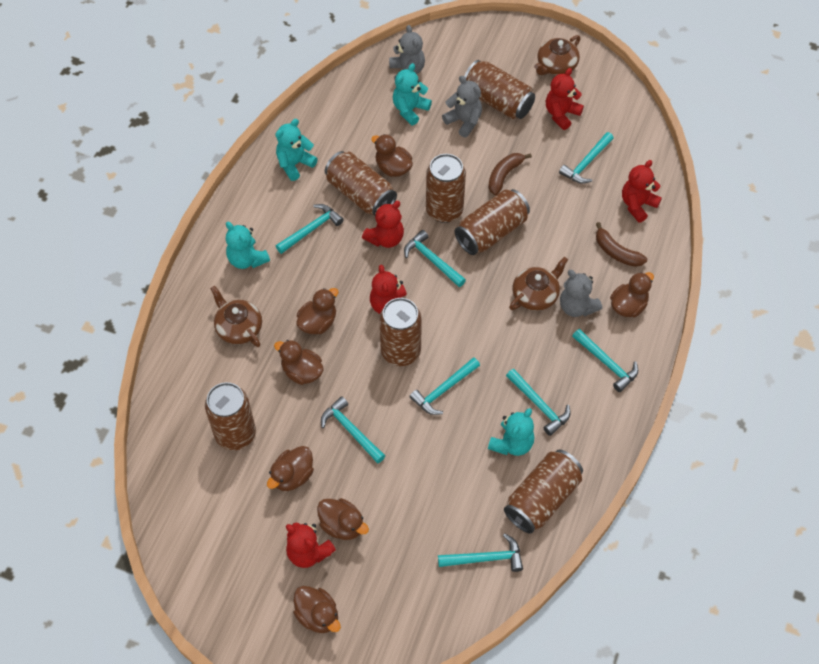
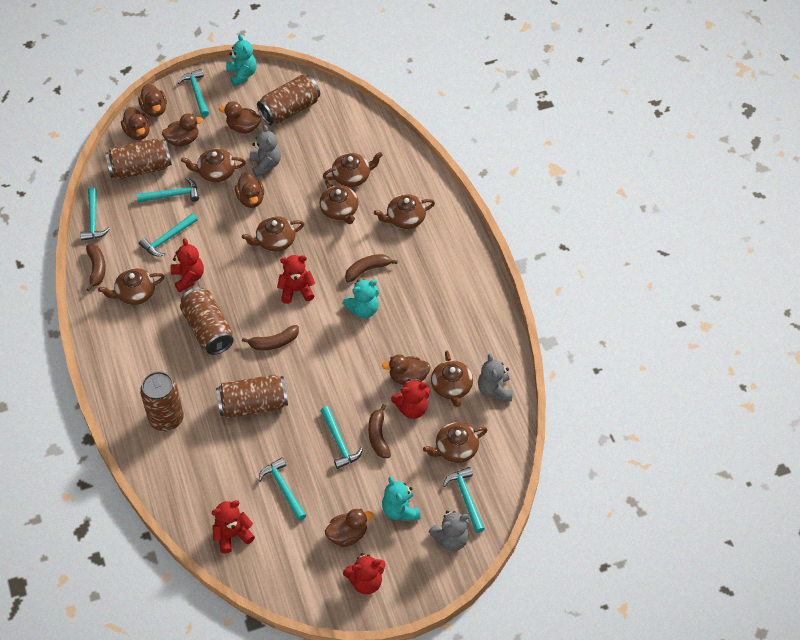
brown banana: 2 -> 4
brown can: 7 -> 5
brown teapot: 3 -> 8
turquoise hammer: 8 -> 7
turquoise teddy bear: 4 -> 3

